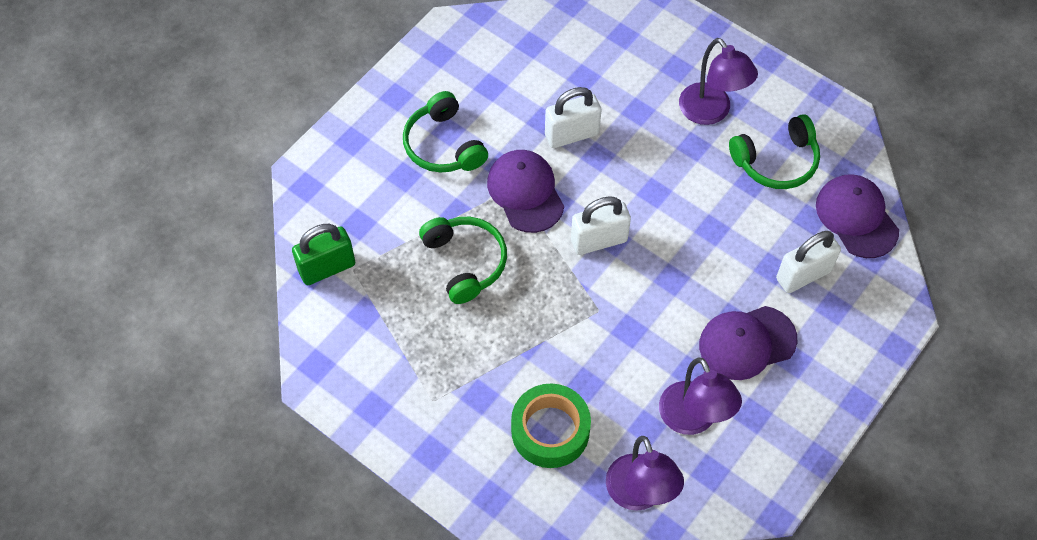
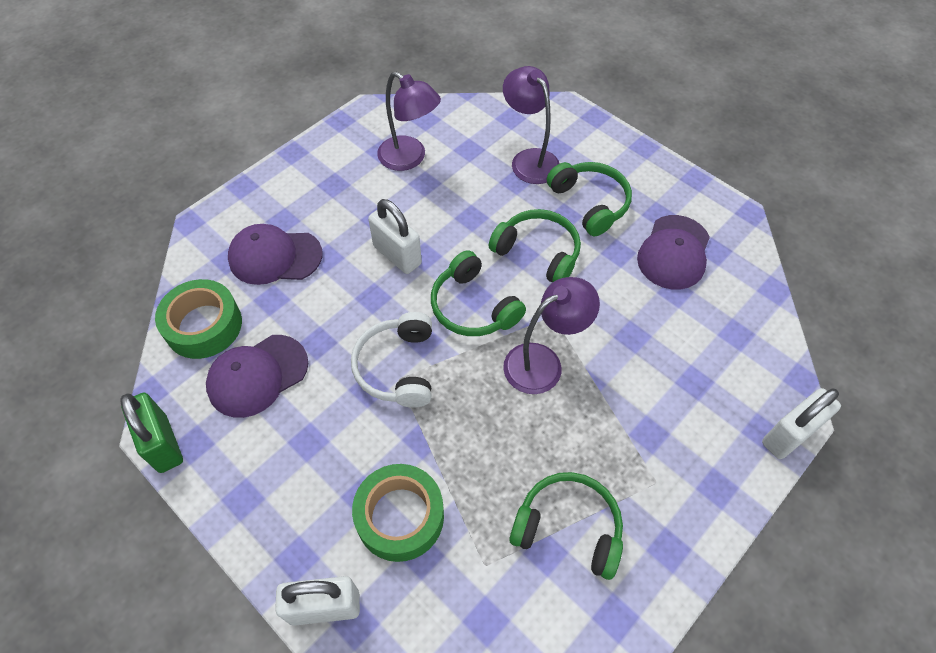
green headphones: 3 -> 4
green tape: 1 -> 2
white headphones: 0 -> 1

